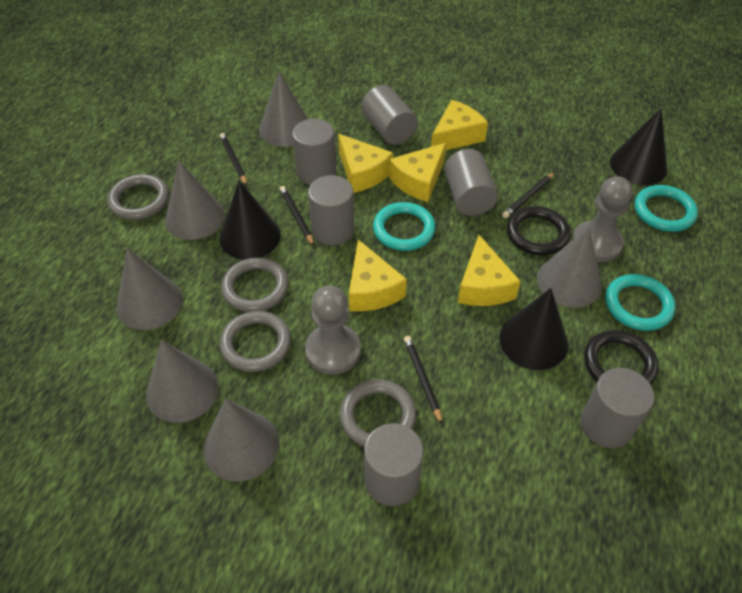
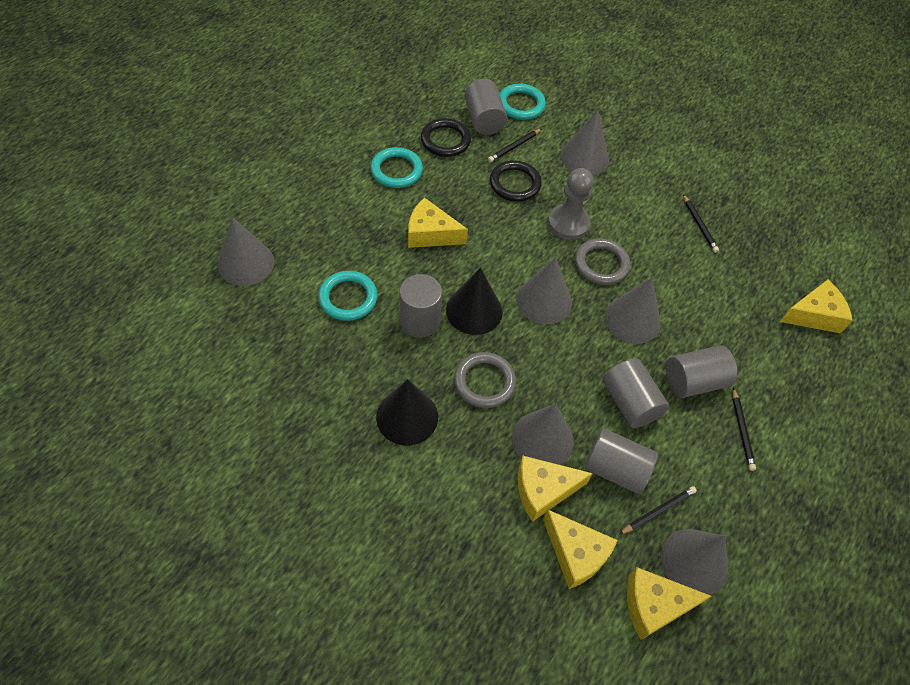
black cone: 3 -> 2
grey cylinder: 6 -> 5
grey pawn: 2 -> 1
grey ring: 4 -> 2

